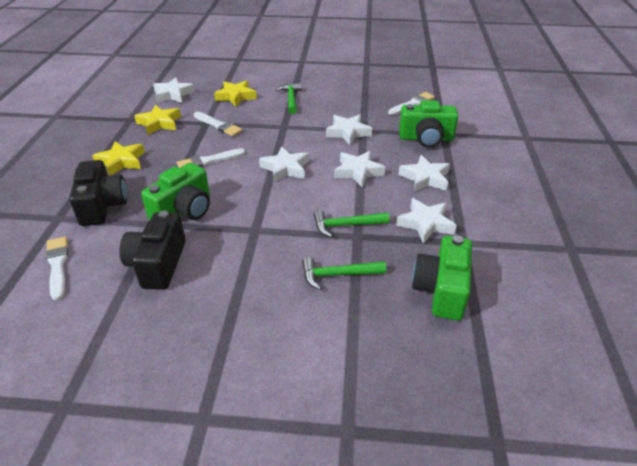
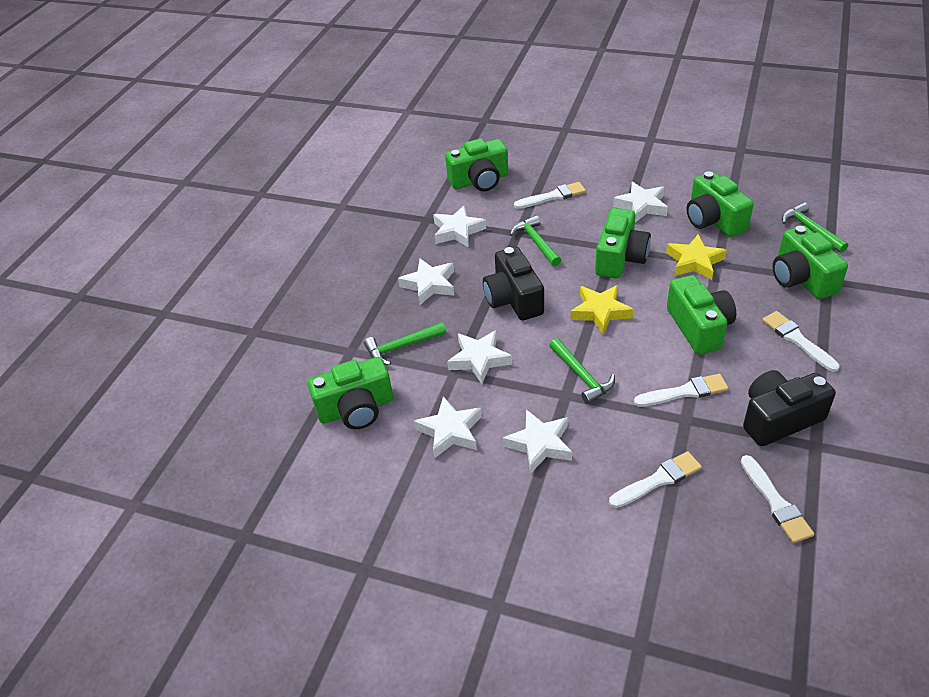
green camera: 3 -> 6
green hammer: 3 -> 4
white brush: 4 -> 5
yellow star: 3 -> 2

